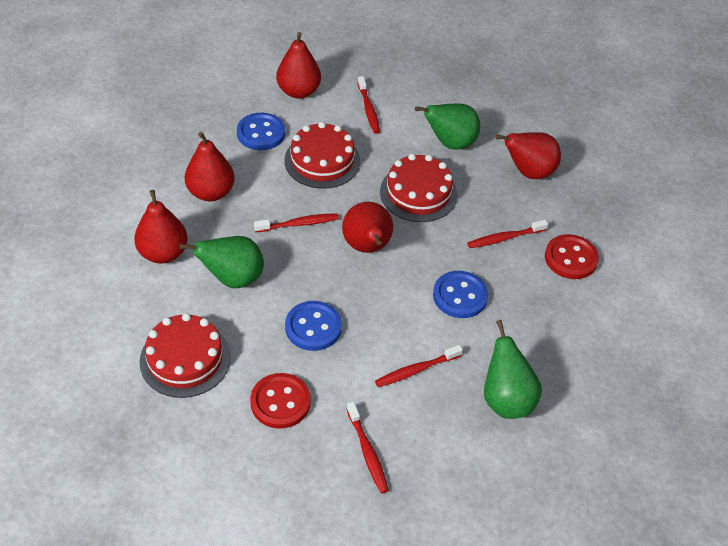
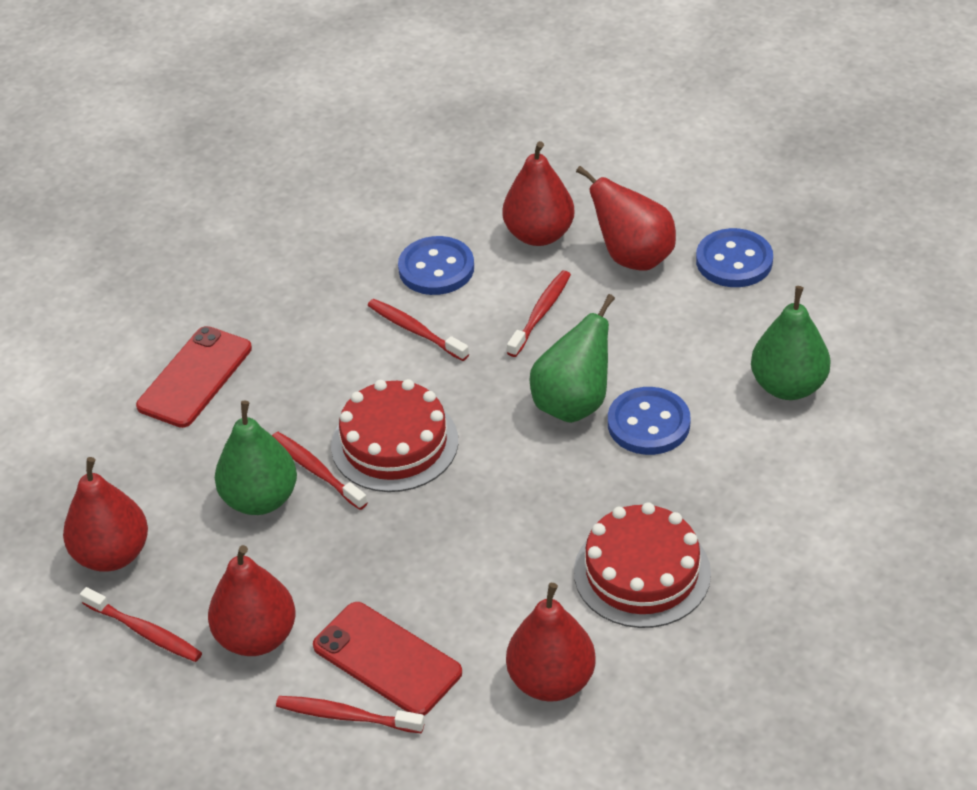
red button: 2 -> 0
red cake: 3 -> 2
red phone: 0 -> 2

